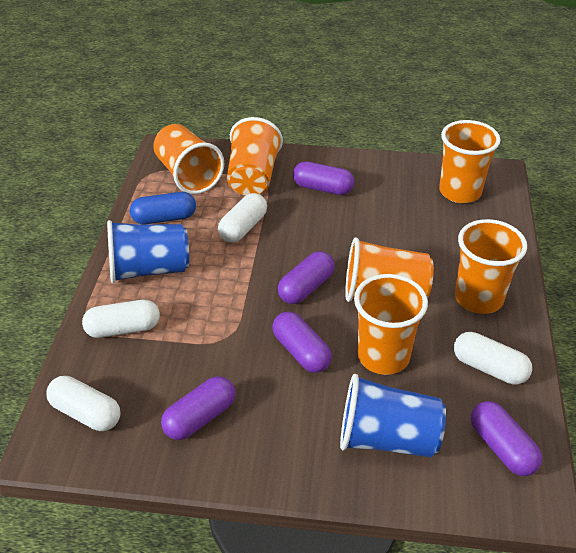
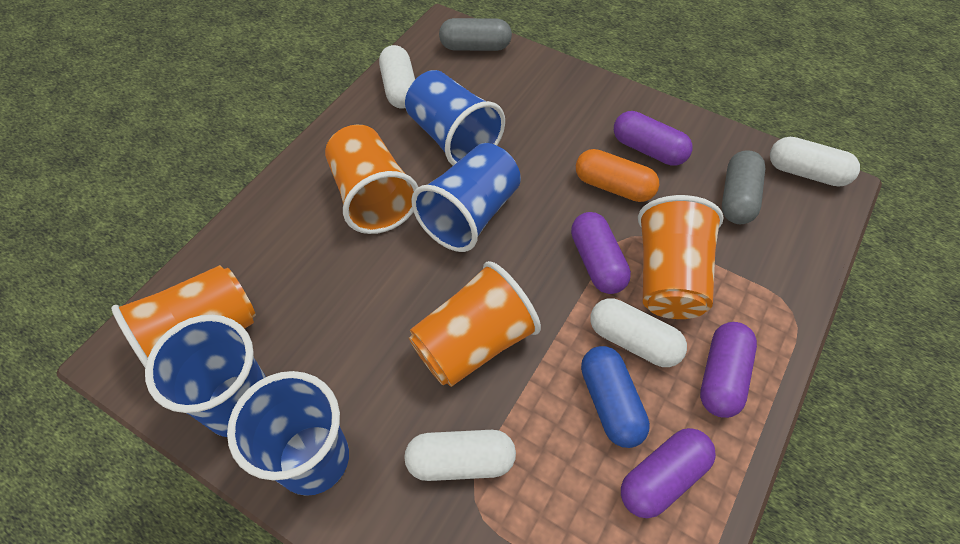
blue cup: 2 -> 4
grey capsule: 0 -> 2
orange capsule: 0 -> 1
orange cup: 6 -> 4
purple capsule: 5 -> 4

